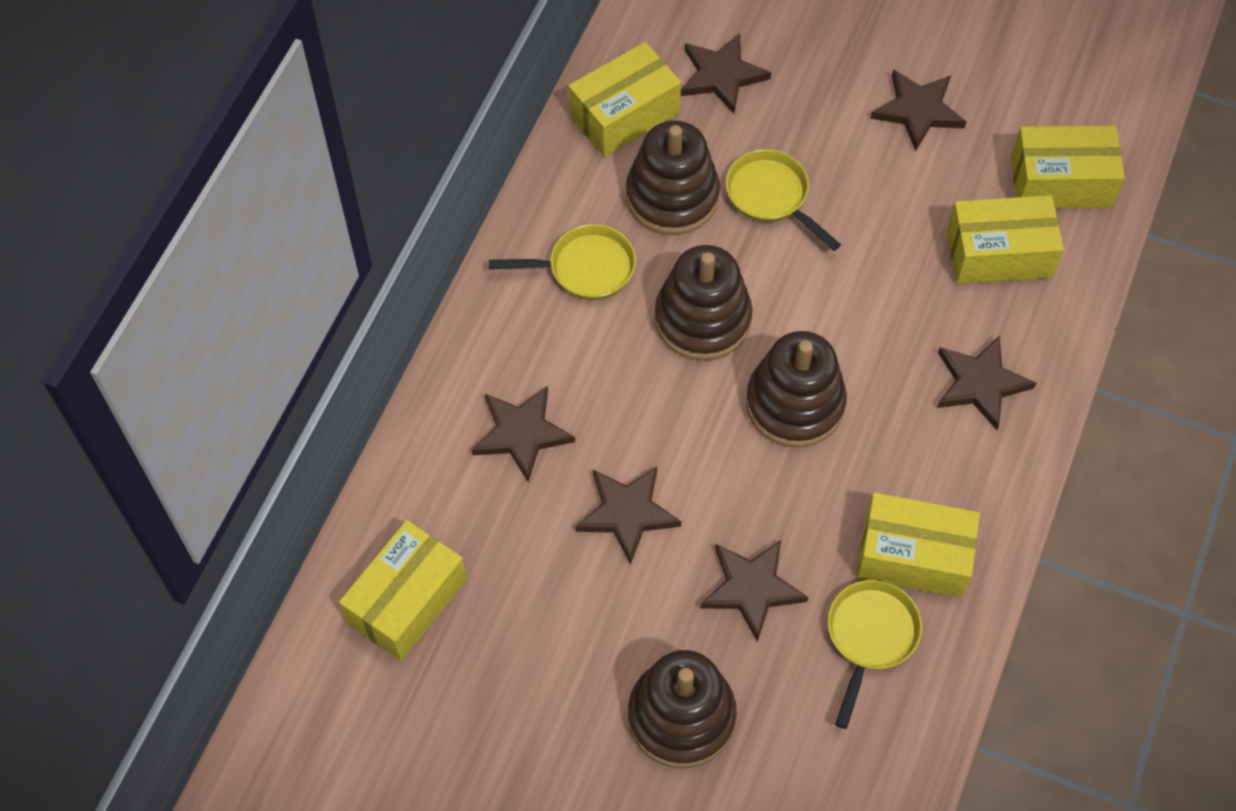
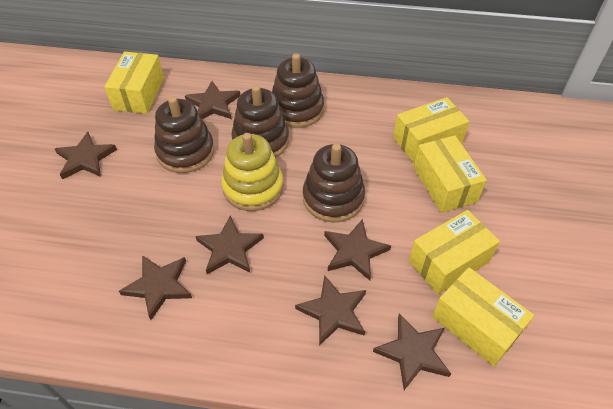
brown star: 6 -> 7
yellow pan: 3 -> 0
yellow stacking toy: 0 -> 1

